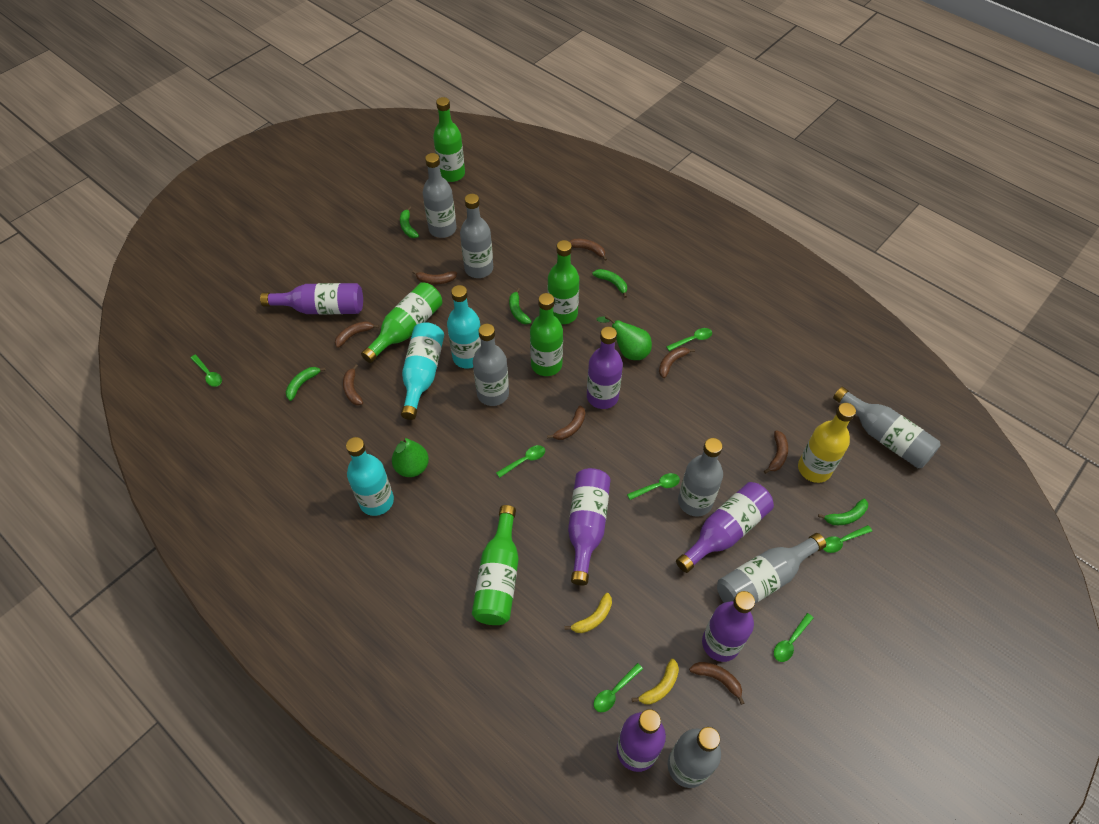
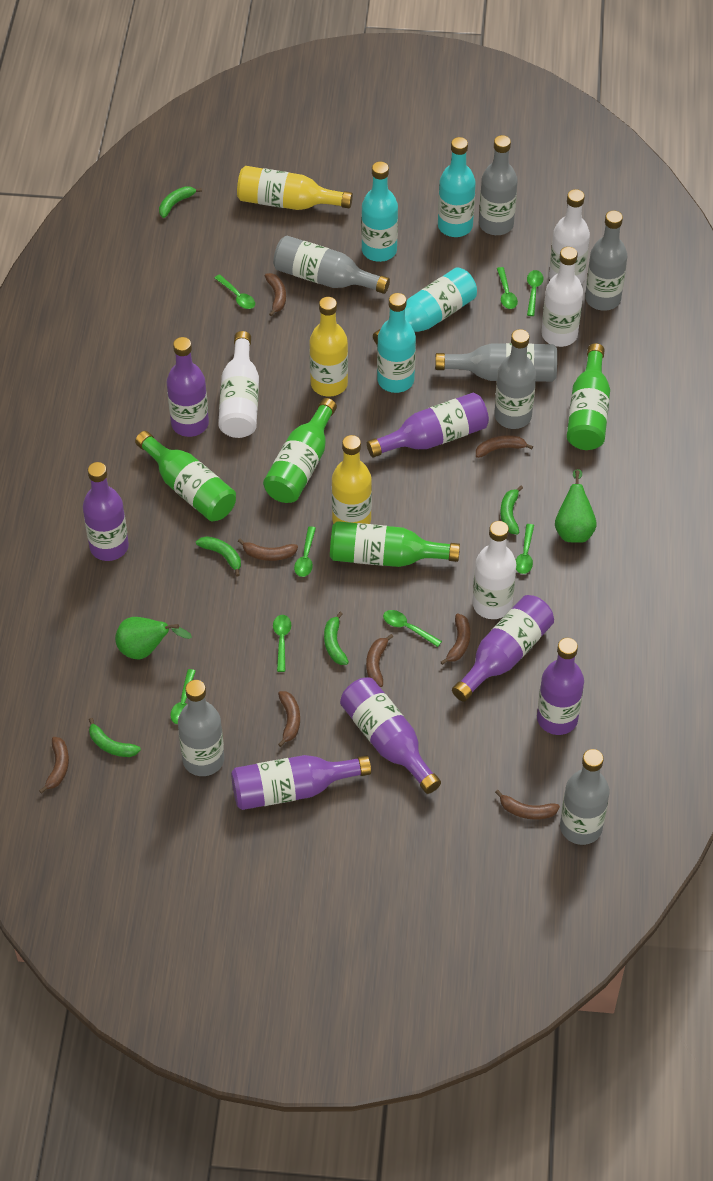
green bottle: 5 -> 4
green spoon: 7 -> 8
purple bottle: 6 -> 7
turquoise bottle: 3 -> 4
white bottle: 0 -> 4
yellow banana: 2 -> 0
yellow bottle: 1 -> 3

